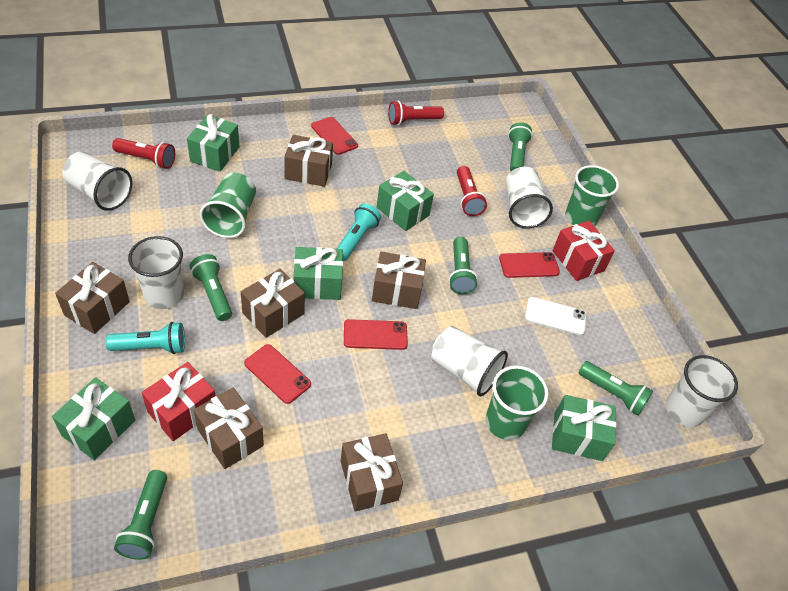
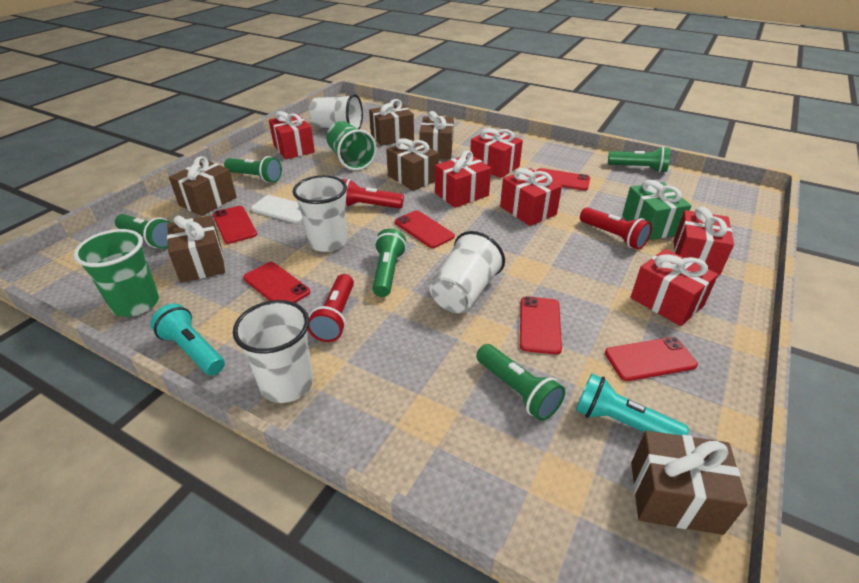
green cup: 3 -> 2
green gift: 5 -> 1
red gift: 2 -> 6
red phone: 4 -> 6
white cup: 5 -> 4

